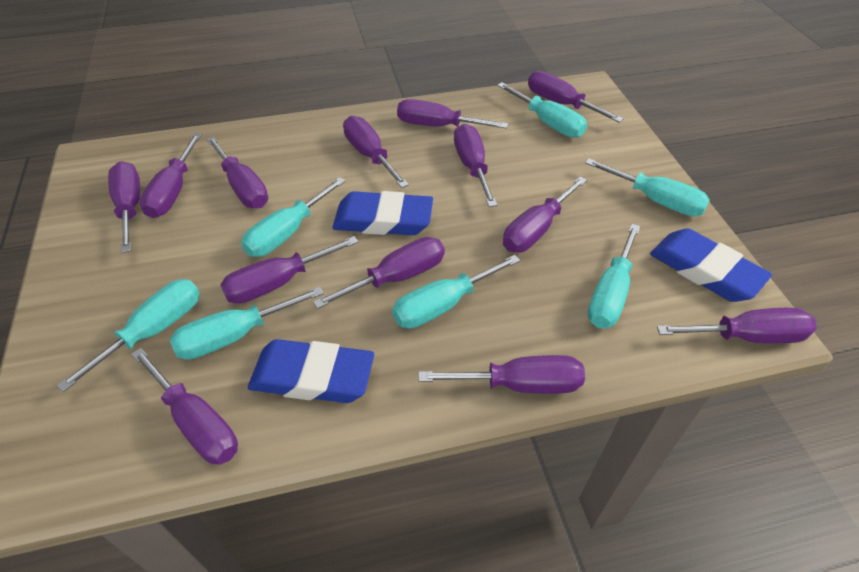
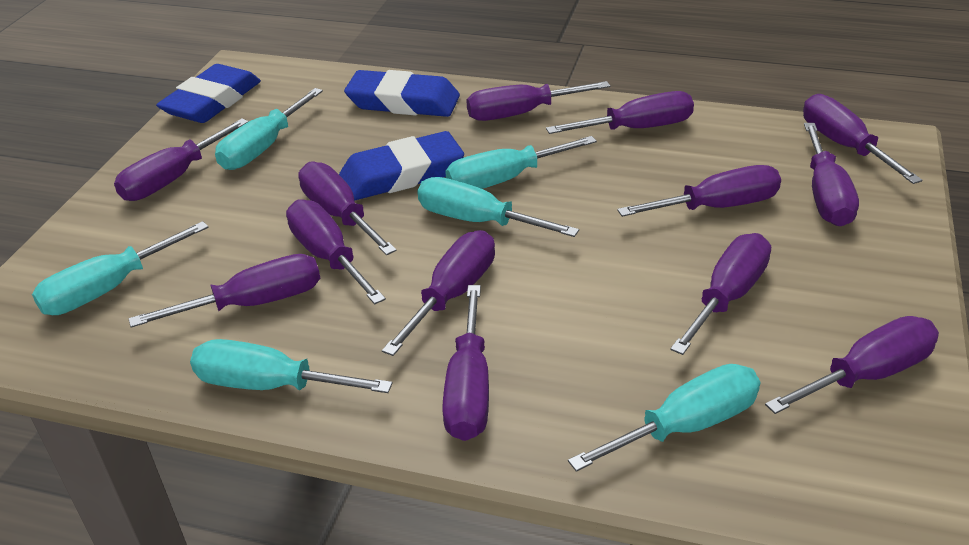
turquoise screwdriver: 7 -> 6

